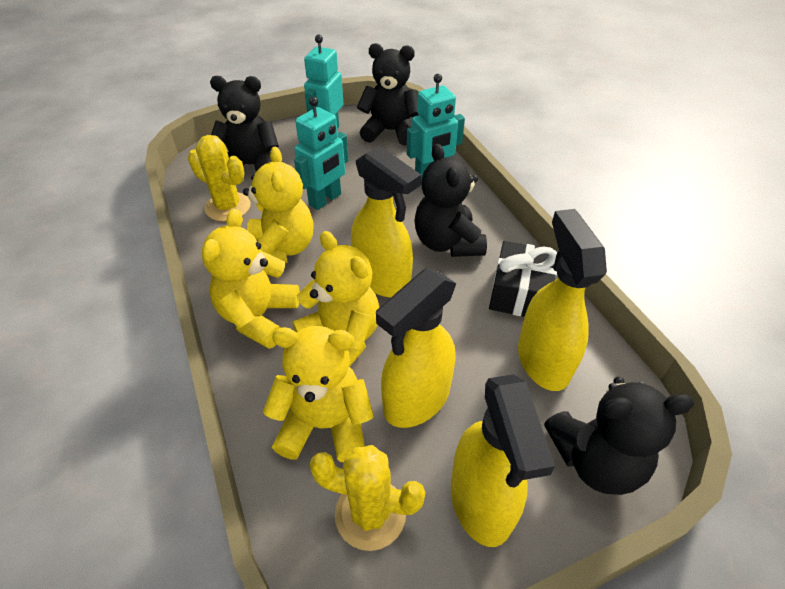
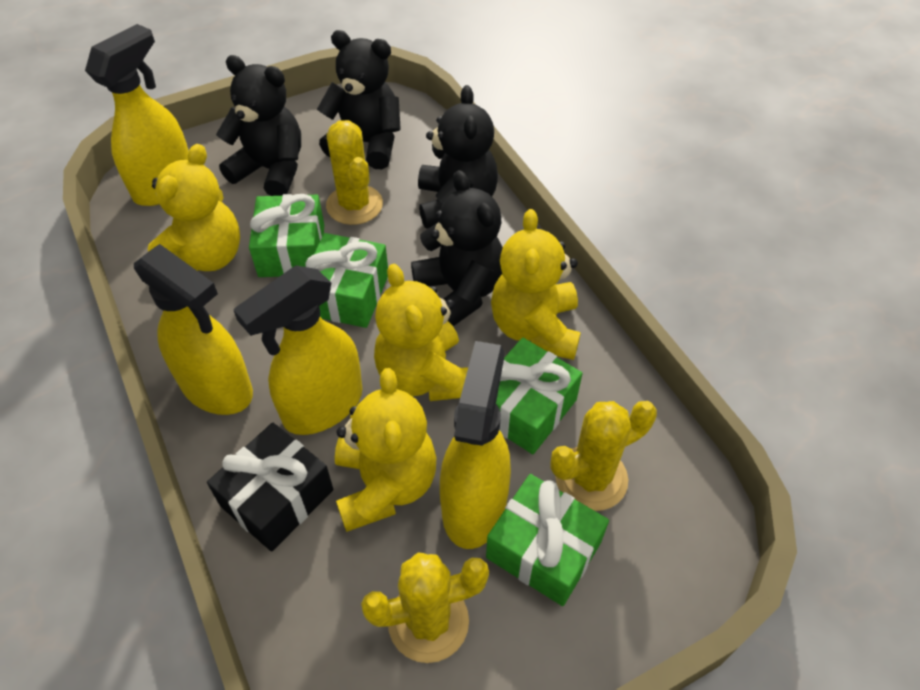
green gift: 0 -> 4
turquoise robot: 3 -> 0
yellow cactus: 2 -> 3

